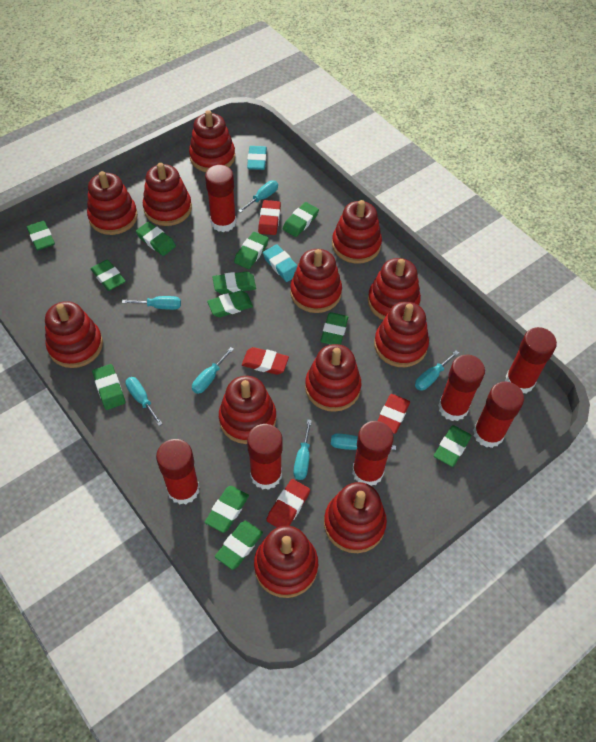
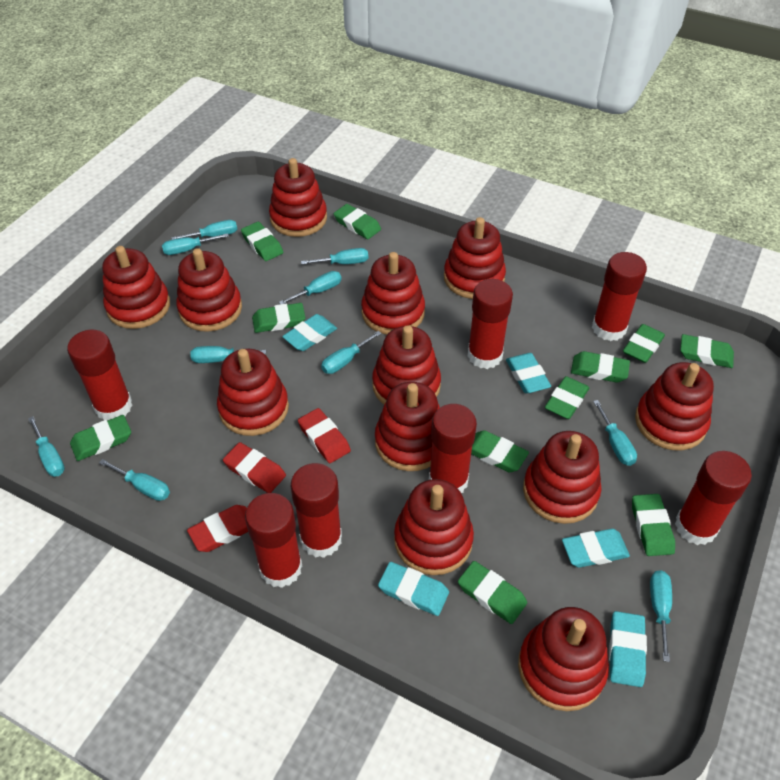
green eraser: 12 -> 11
red eraser: 4 -> 3
turquoise eraser: 2 -> 5
turquoise screwdriver: 7 -> 10

